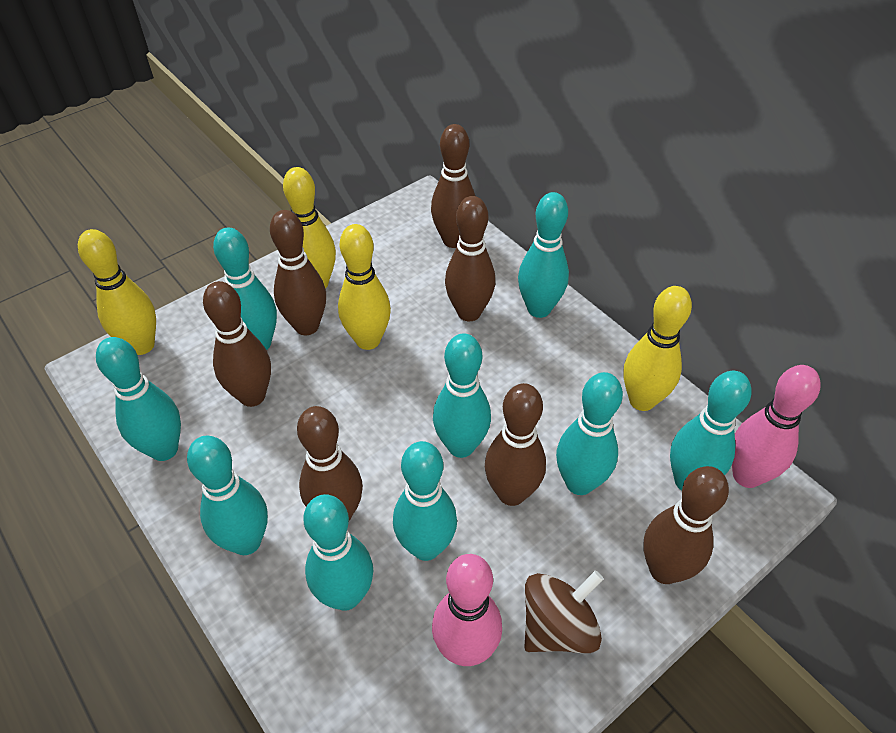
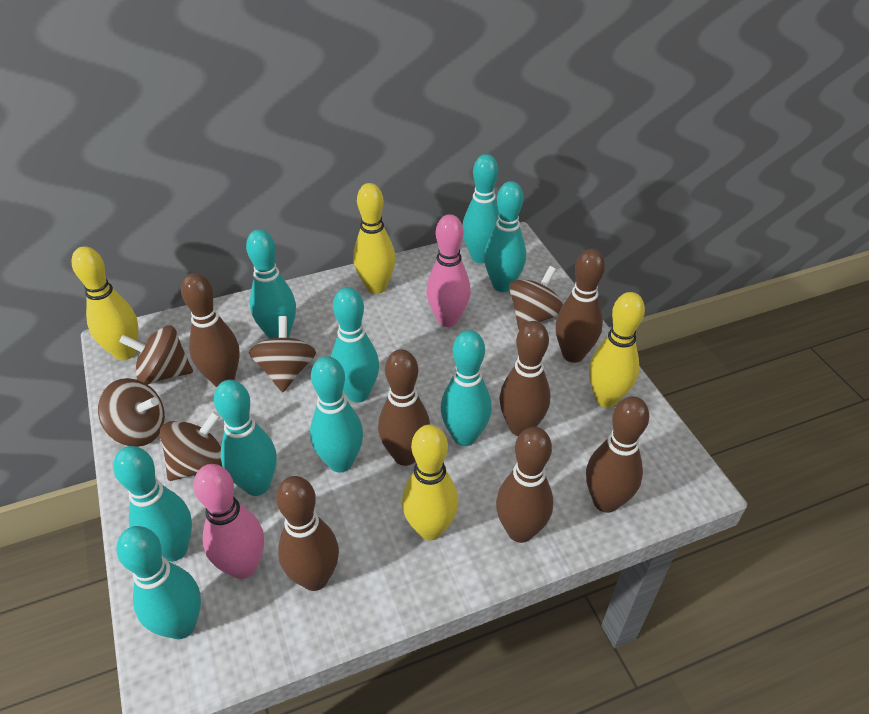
brown spinning top: 1 -> 5

